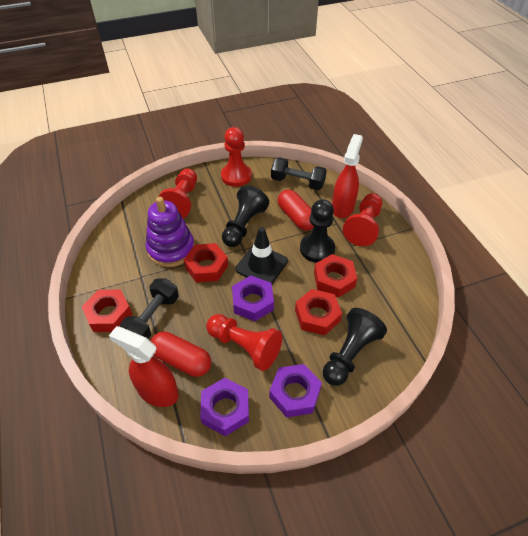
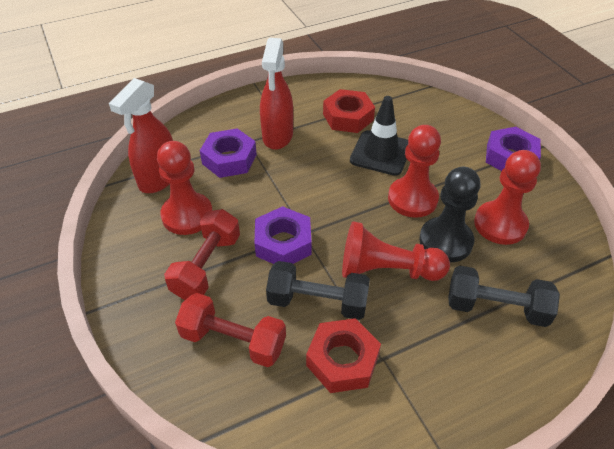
black pawn: 3 -> 1
purple stacking toy: 1 -> 0
red capsule: 2 -> 0
red dumbbell: 0 -> 2
red nut: 4 -> 2

